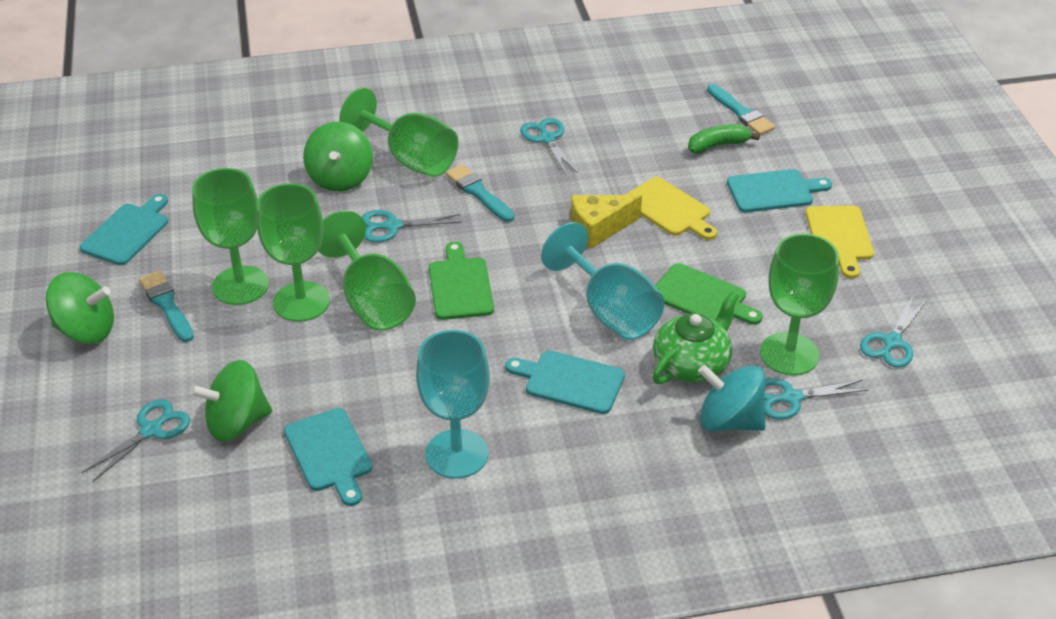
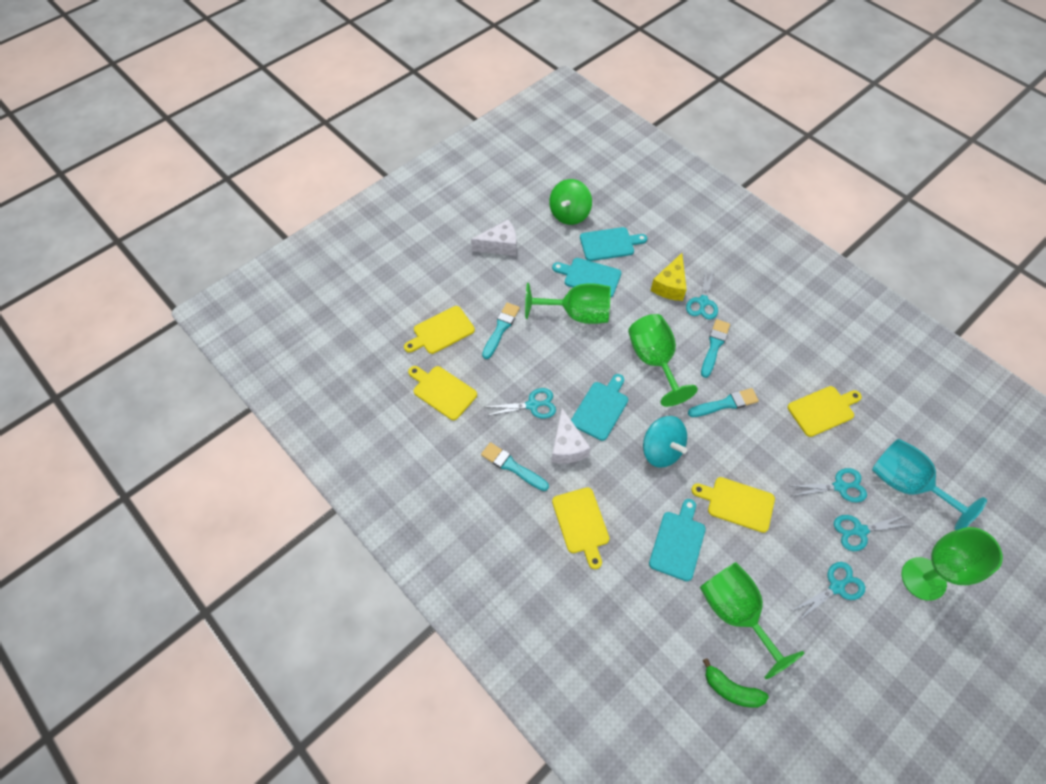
green cutting board: 2 -> 0
green goblet: 5 -> 4
green spinning top: 3 -> 1
green teapot: 1 -> 0
turquoise brush: 3 -> 4
turquoise goblet: 2 -> 1
white cheese: 0 -> 2
yellow cutting board: 2 -> 5

